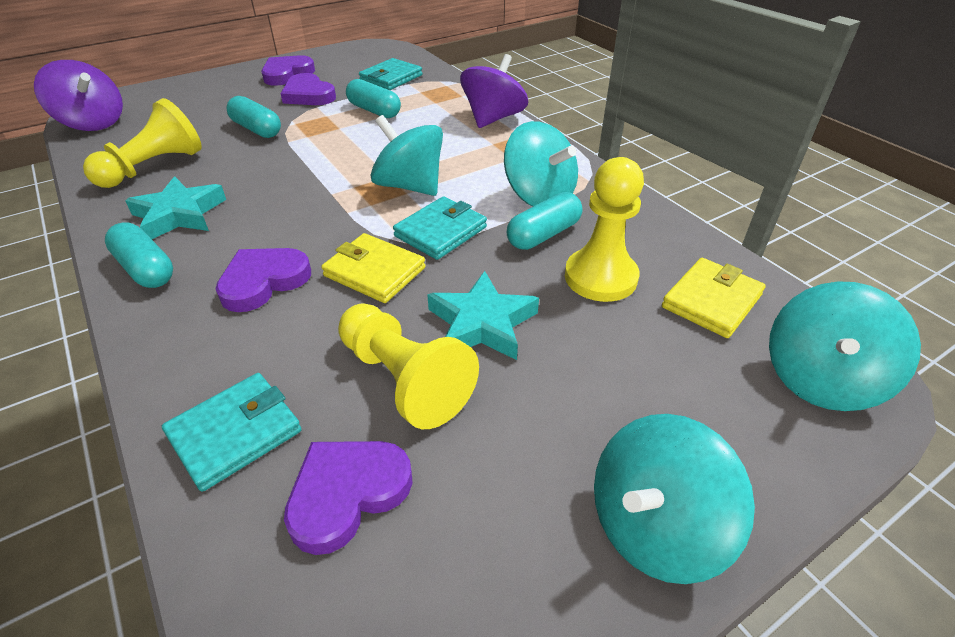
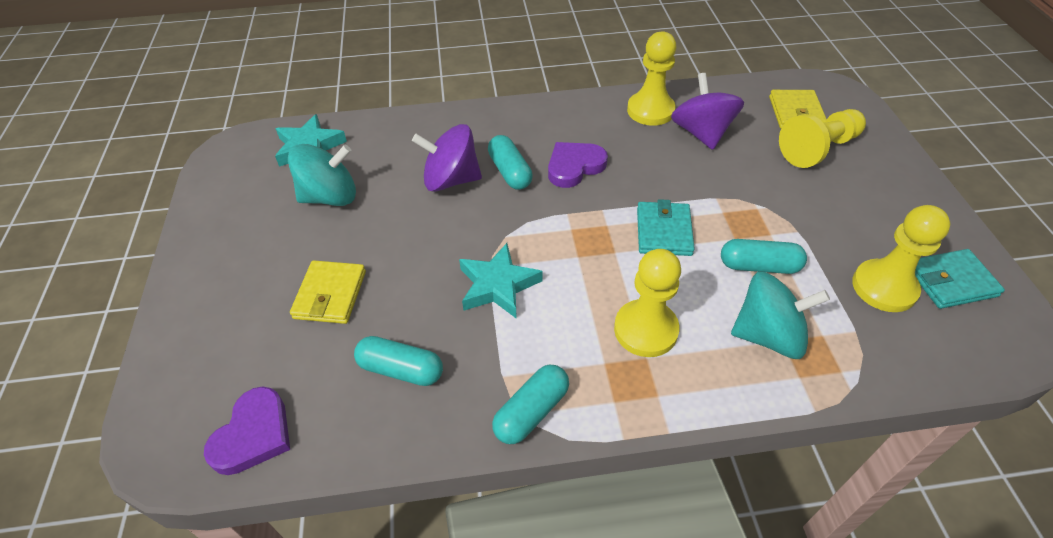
purple heart: 4 -> 2
turquoise spinning top: 4 -> 2
turquoise wallet: 3 -> 2
yellow pawn: 3 -> 4

